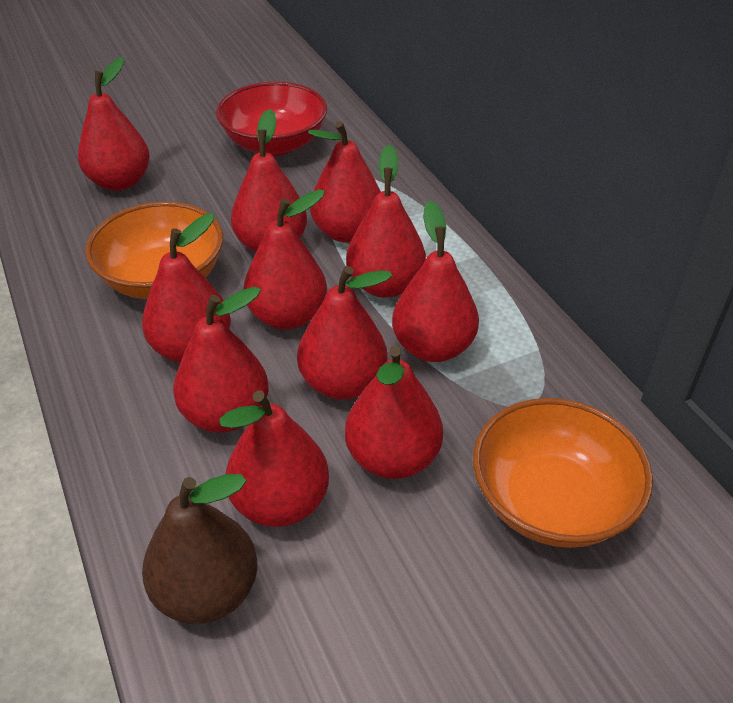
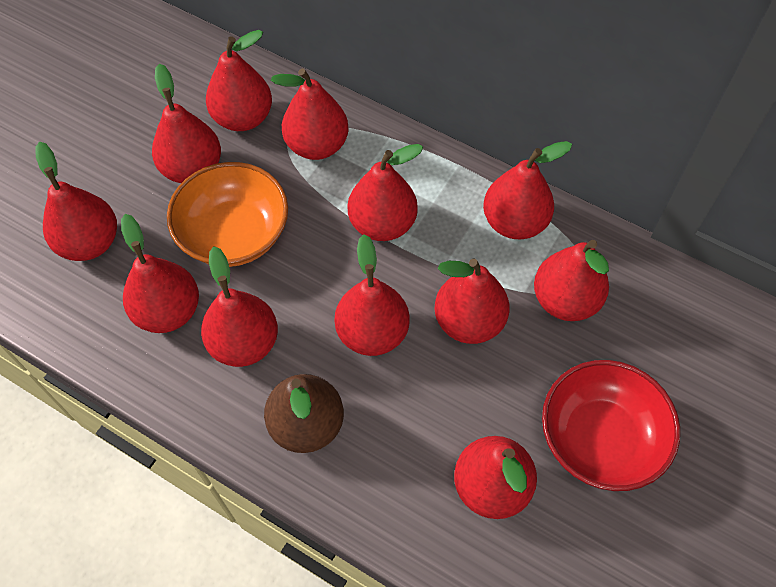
orange bowl: 2 -> 1
red pear: 11 -> 12

